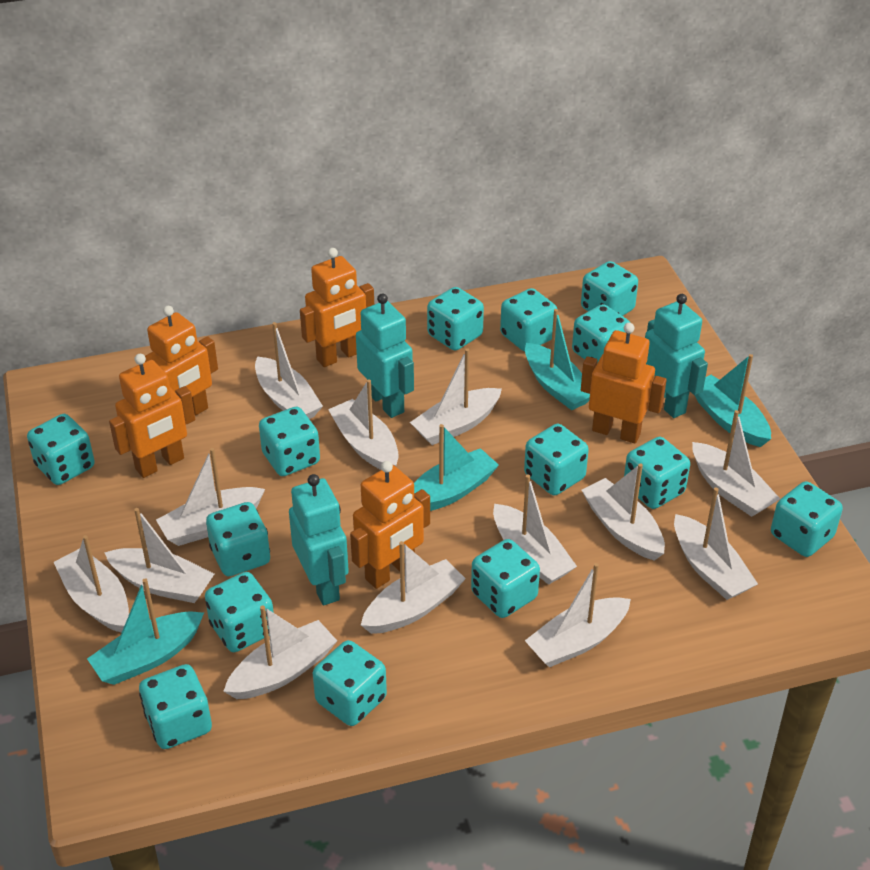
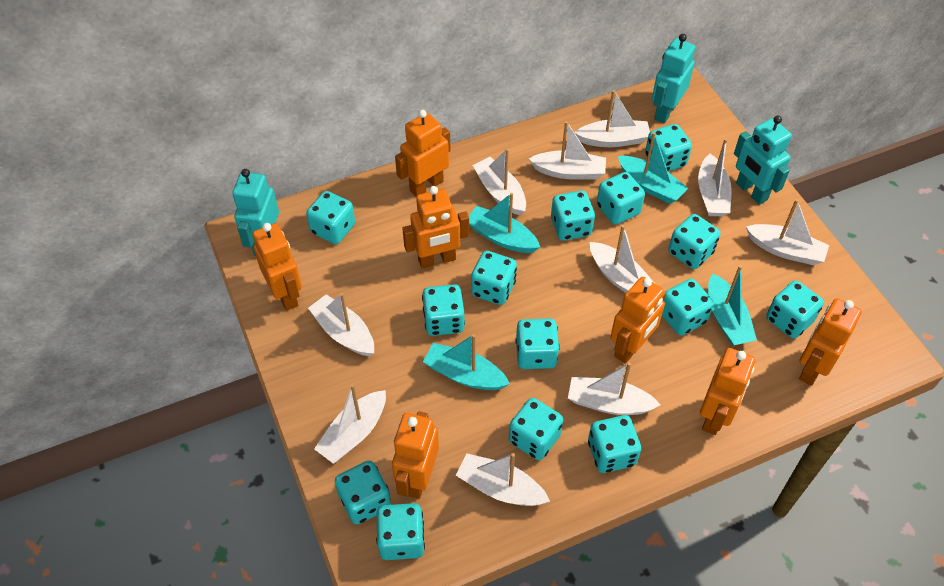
orange robot: 5 -> 7
white boat: 13 -> 10

